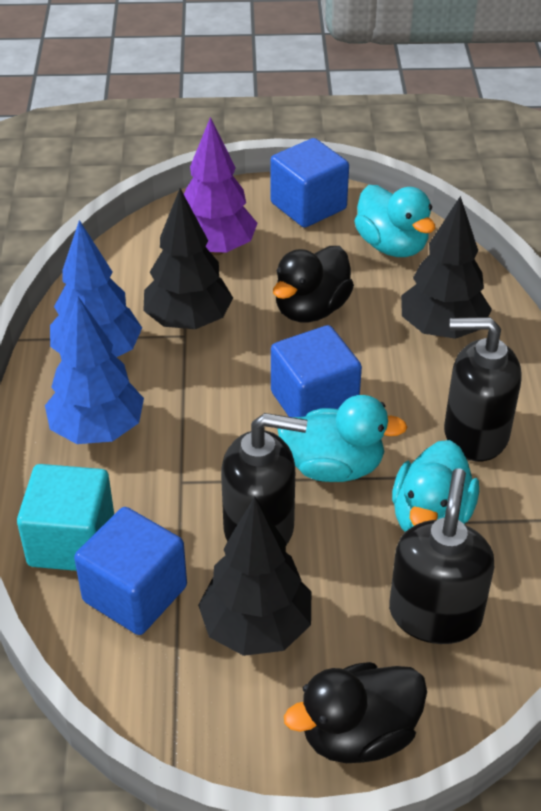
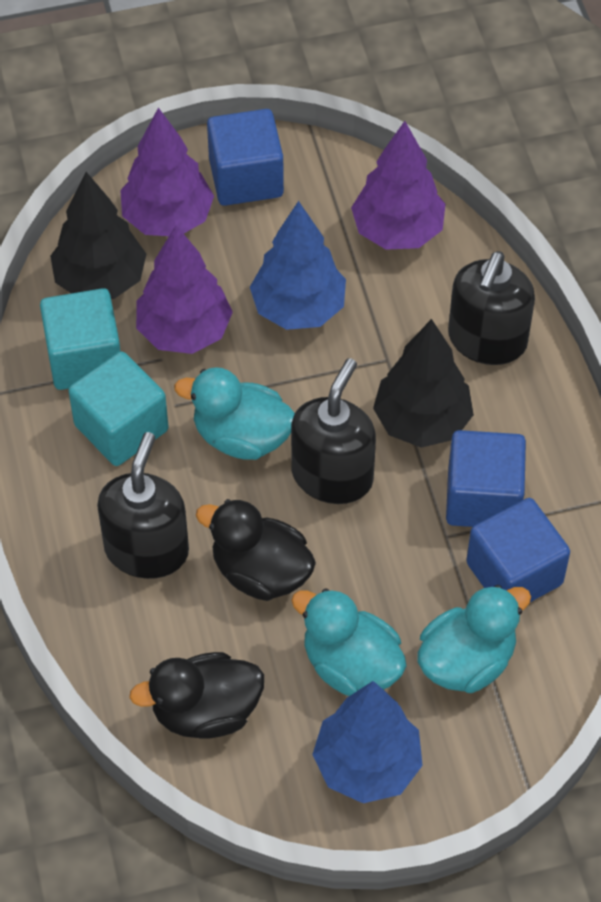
black tree: 3 -> 2
purple tree: 1 -> 3
turquoise cube: 1 -> 2

